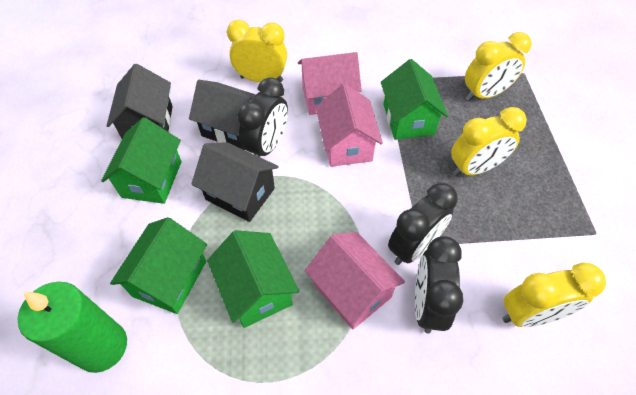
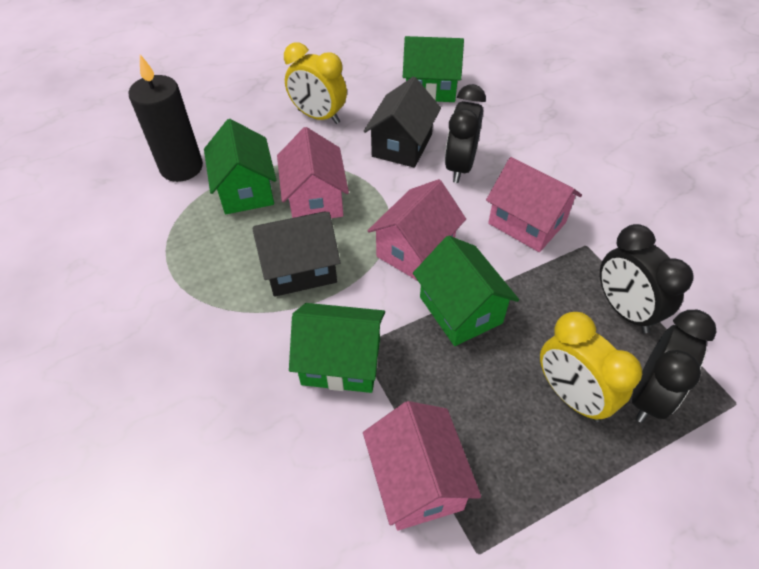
black candle: 0 -> 1
black house: 3 -> 2
green candle: 1 -> 0
pink house: 3 -> 4
yellow clock: 4 -> 2

